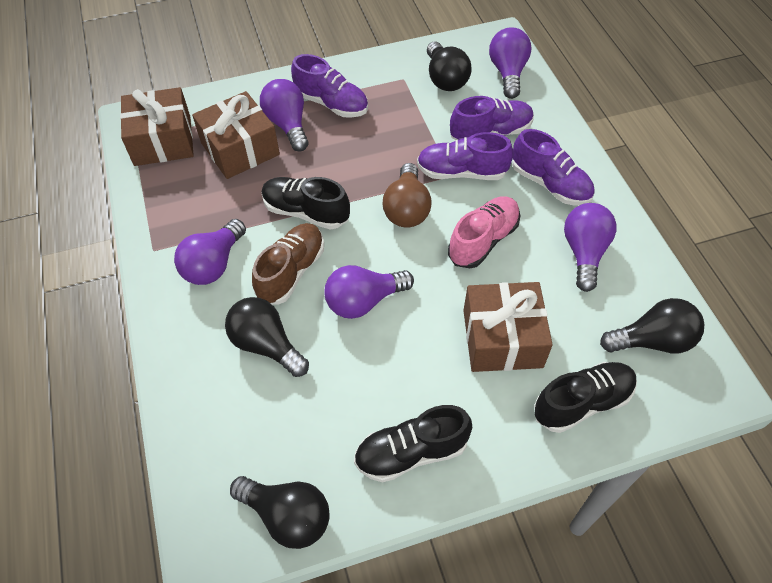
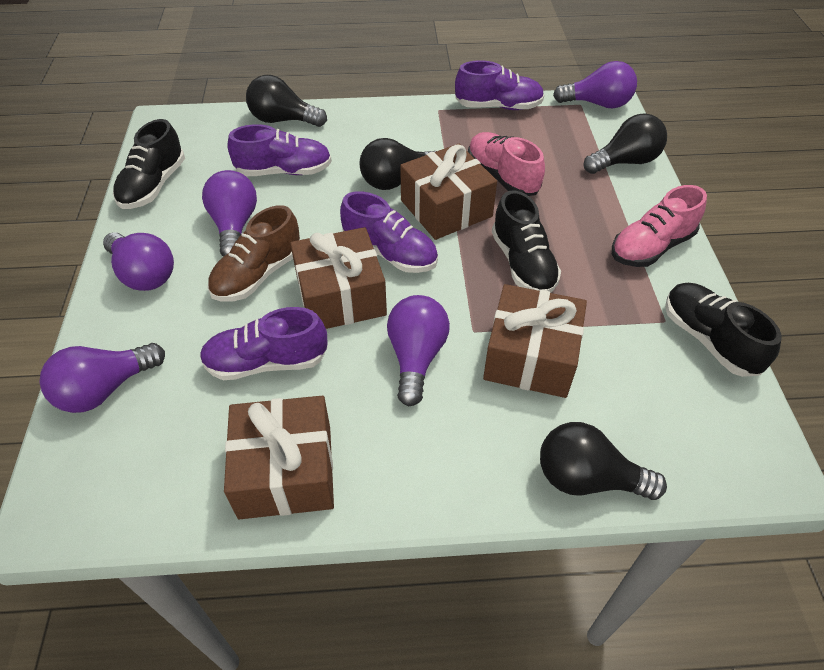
brown gift: 3 -> 4
brown light bulb: 1 -> 0
pink shoe: 1 -> 2

